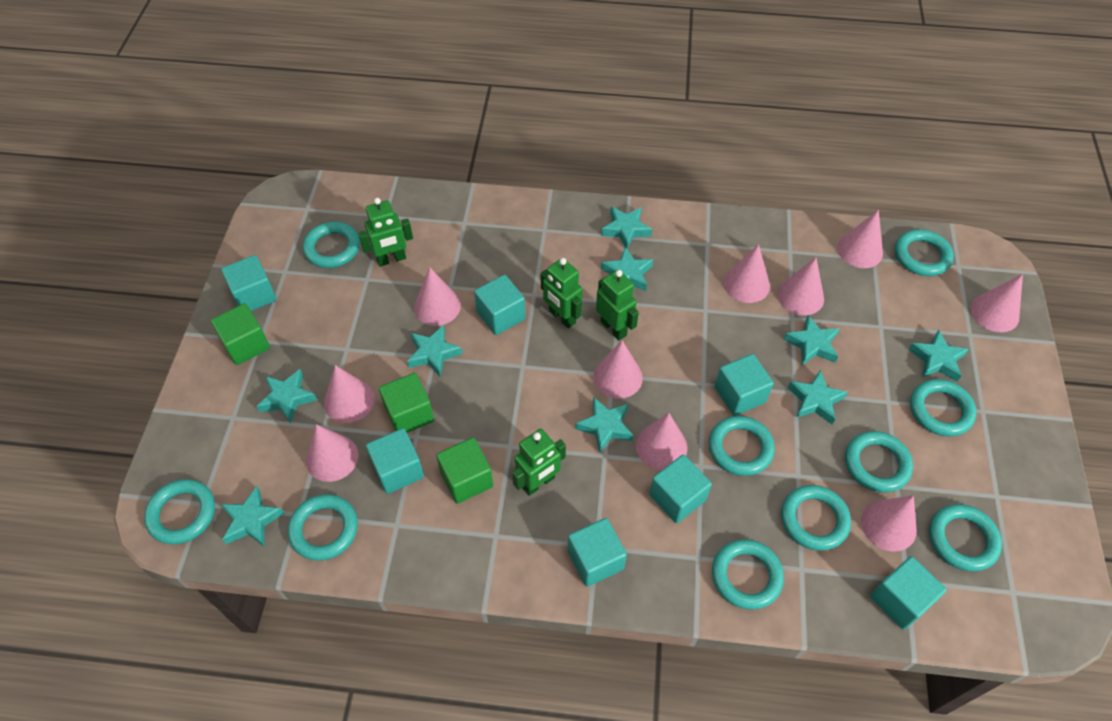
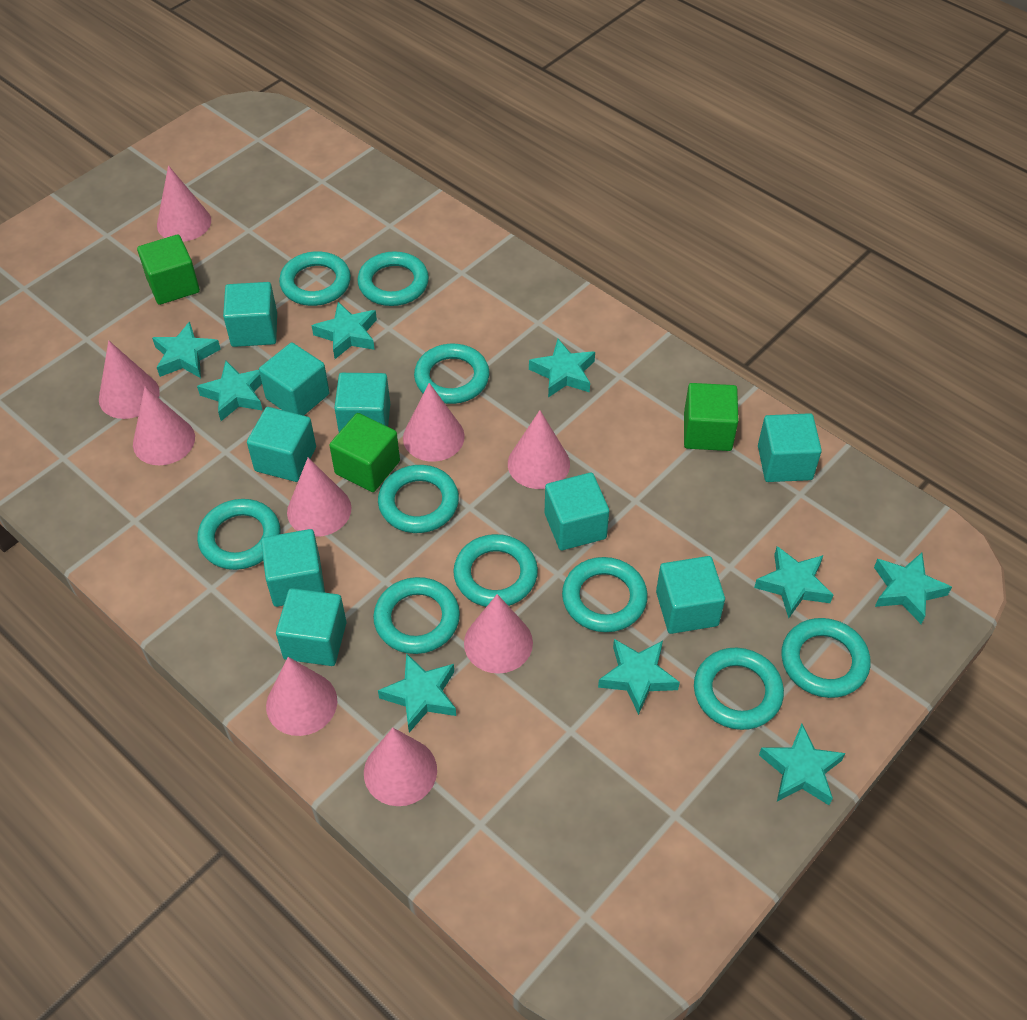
green robot: 4 -> 0
pink cone: 10 -> 9
turquoise cube: 7 -> 9

